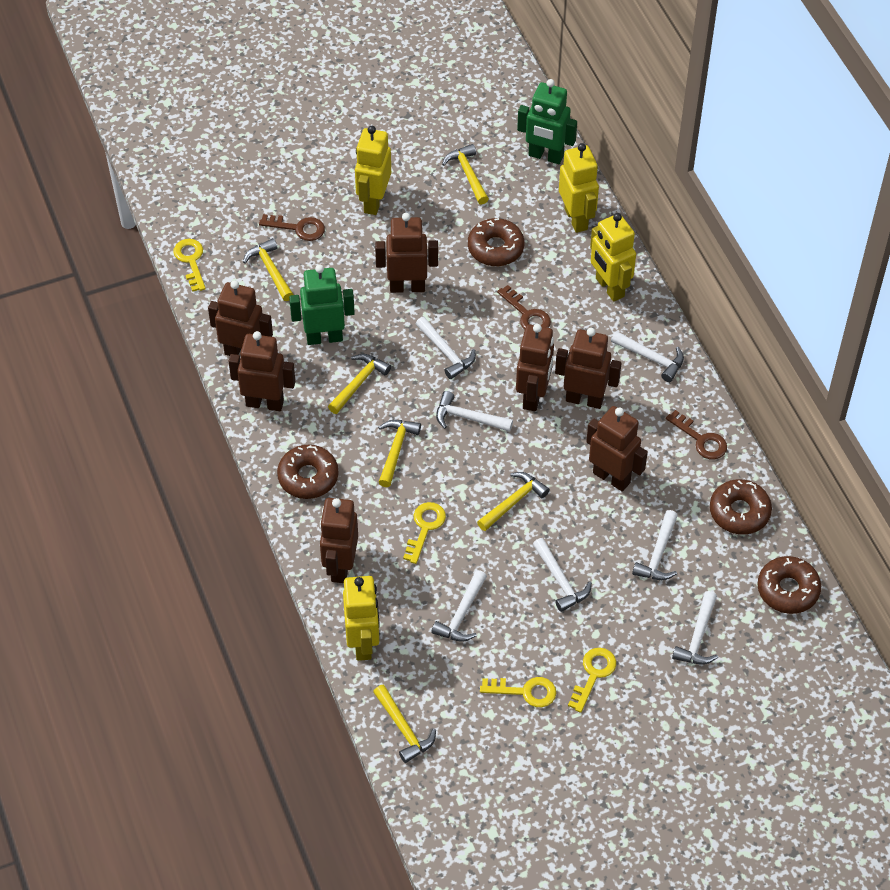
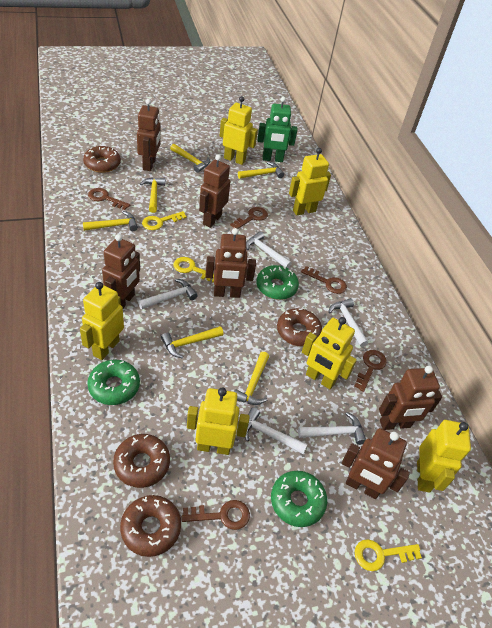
brown key: 3 -> 5
brown robot: 7 -> 6
green donut: 0 -> 3
green robot: 2 -> 1
white hammer: 7 -> 5
yellow key: 4 -> 3
yellow robot: 4 -> 6

